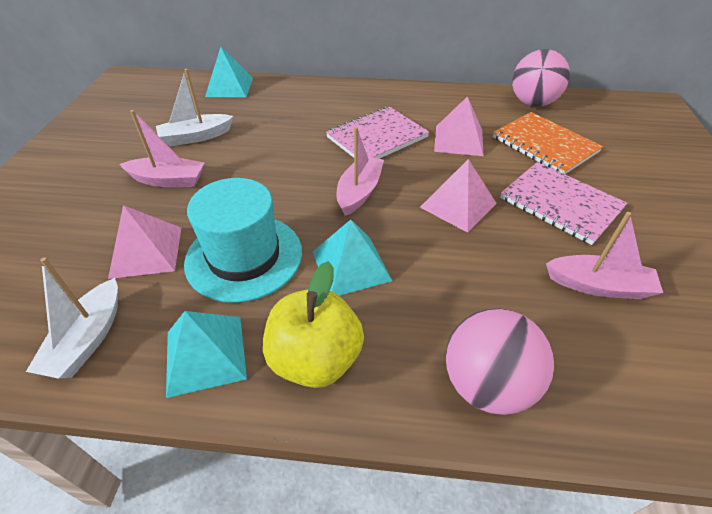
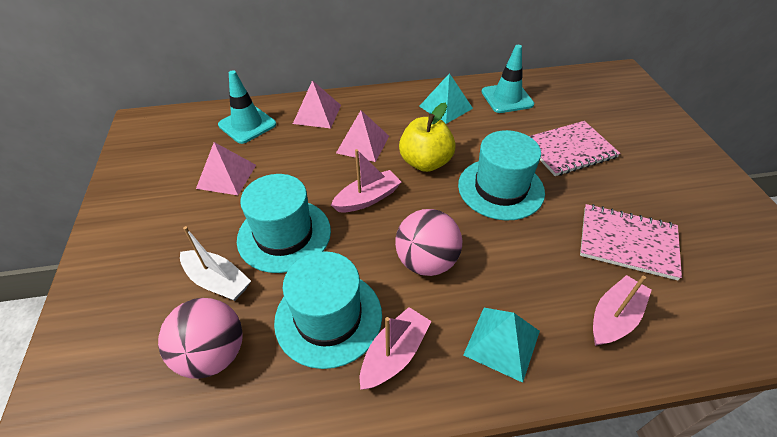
orange notebook: 1 -> 0
turquoise hat: 1 -> 3
turquoise pyramid: 3 -> 2
turquoise traffic cone: 0 -> 2
white boat: 2 -> 1

